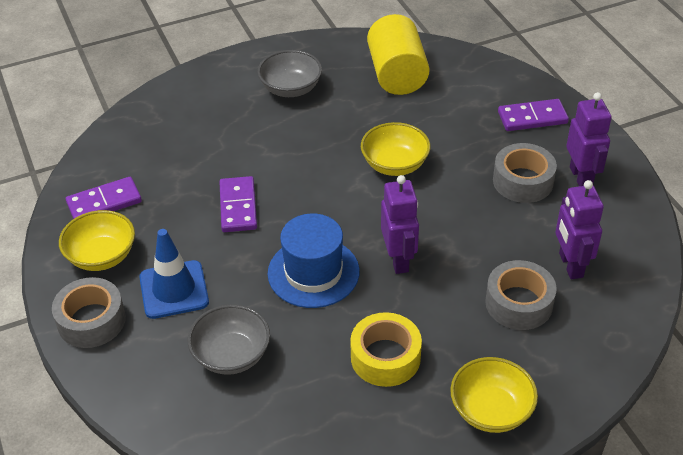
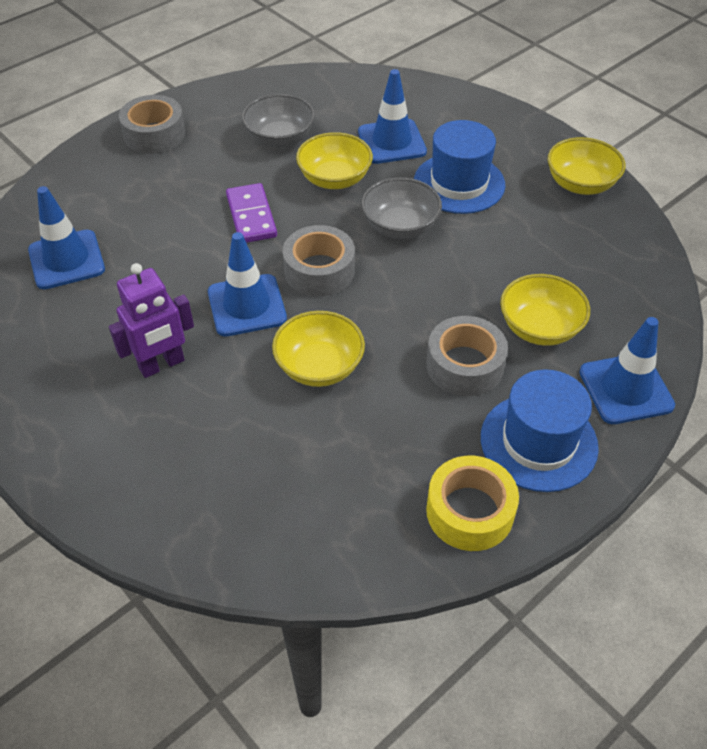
blue hat: 1 -> 2
blue traffic cone: 1 -> 4
purple domino: 3 -> 1
purple robot: 3 -> 1
yellow bowl: 3 -> 4
yellow cylinder: 1 -> 0

